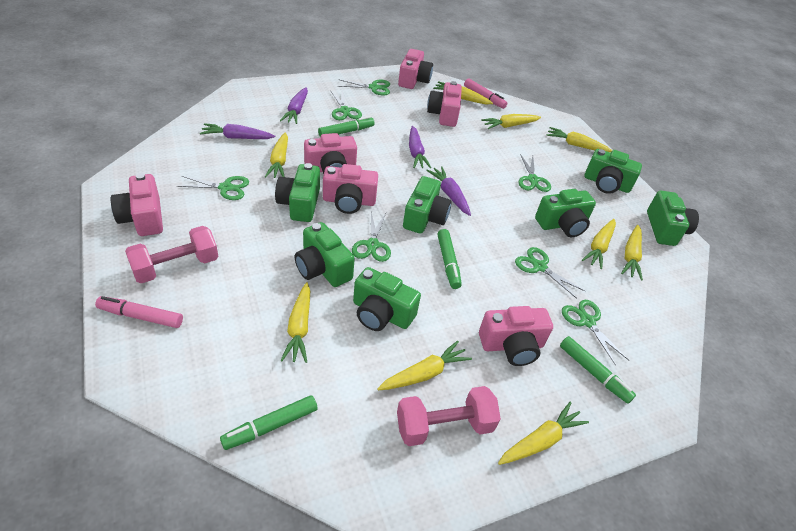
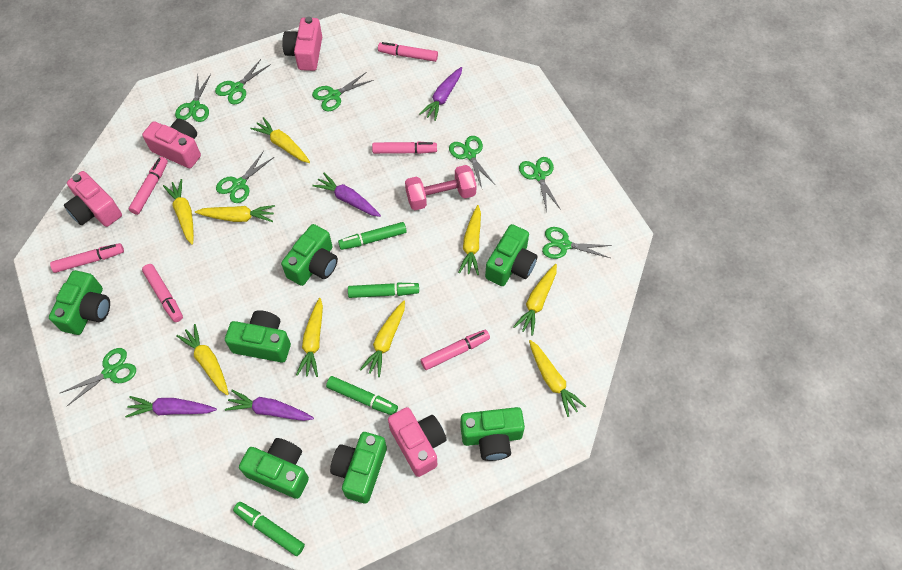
green scissors: 7 -> 8
pink camera: 6 -> 4
pink dumbbell: 2 -> 1
pink marker: 2 -> 6

